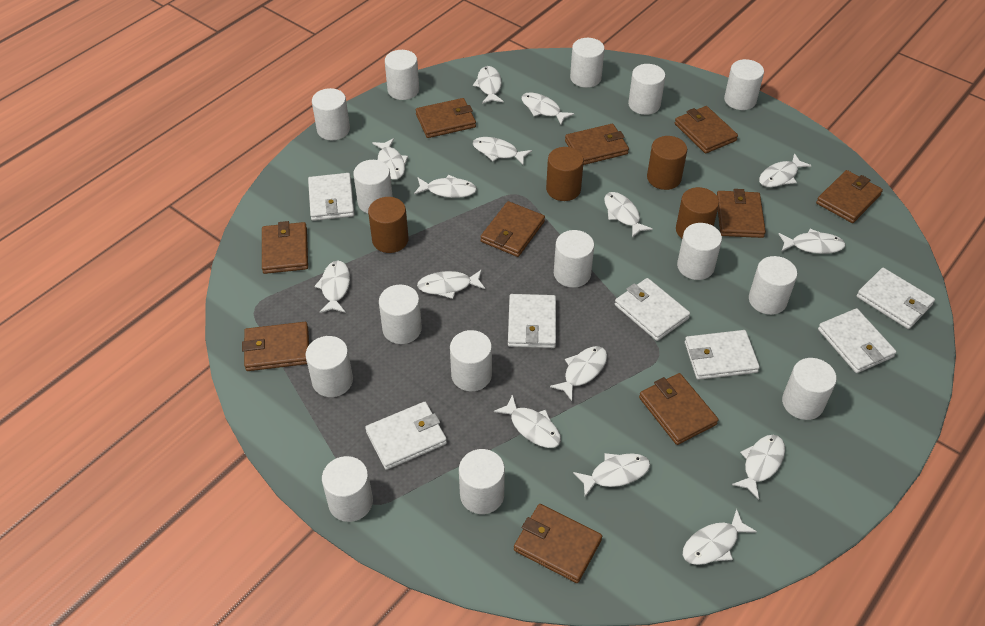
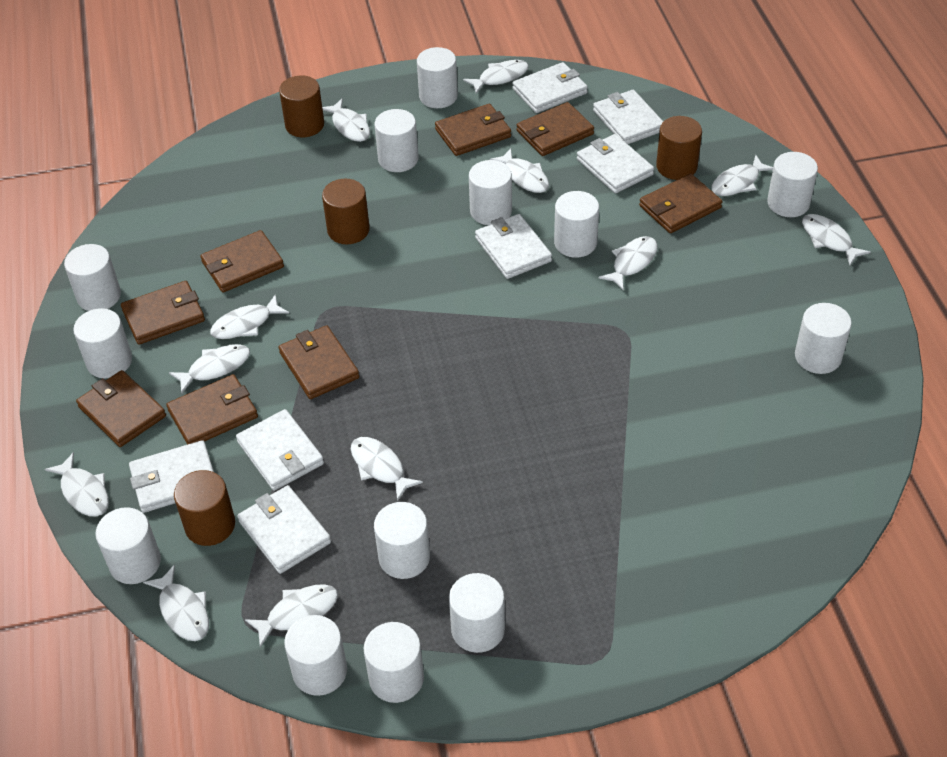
brown wallet: 10 -> 8
white cylinder: 15 -> 13
white fish: 15 -> 12

